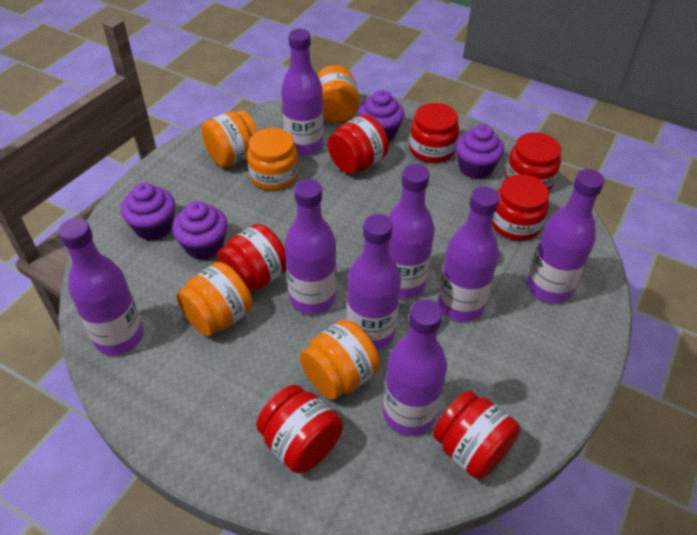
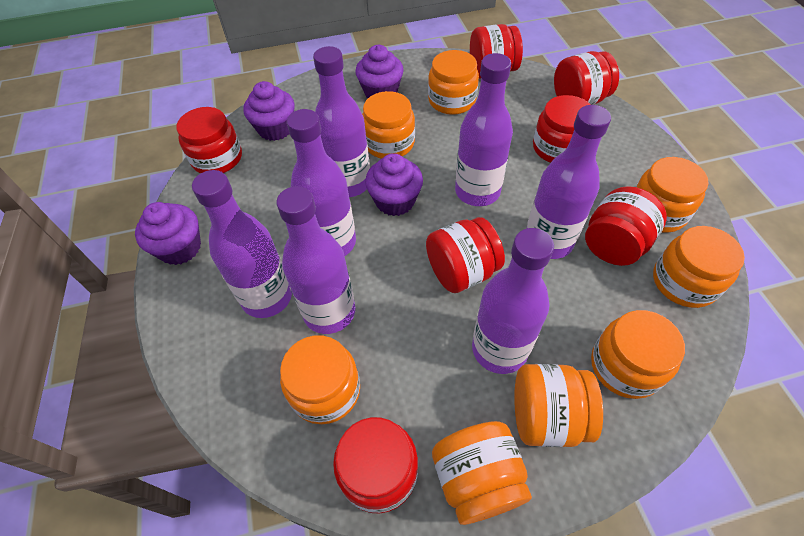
orange jar: 5 -> 8
purple bottle: 8 -> 7

